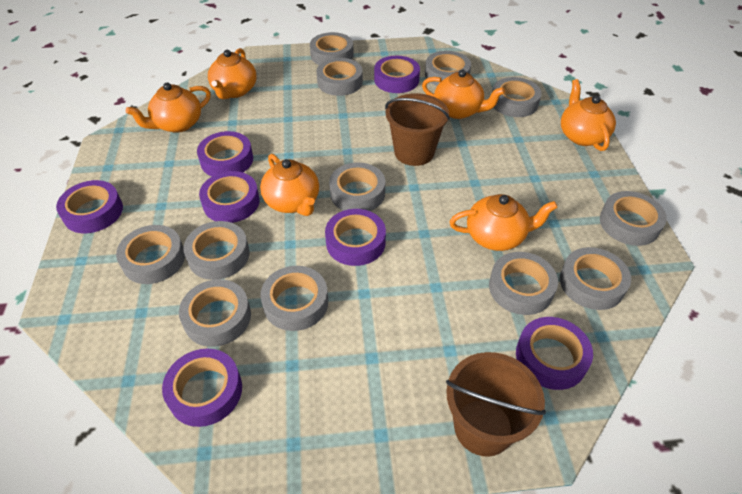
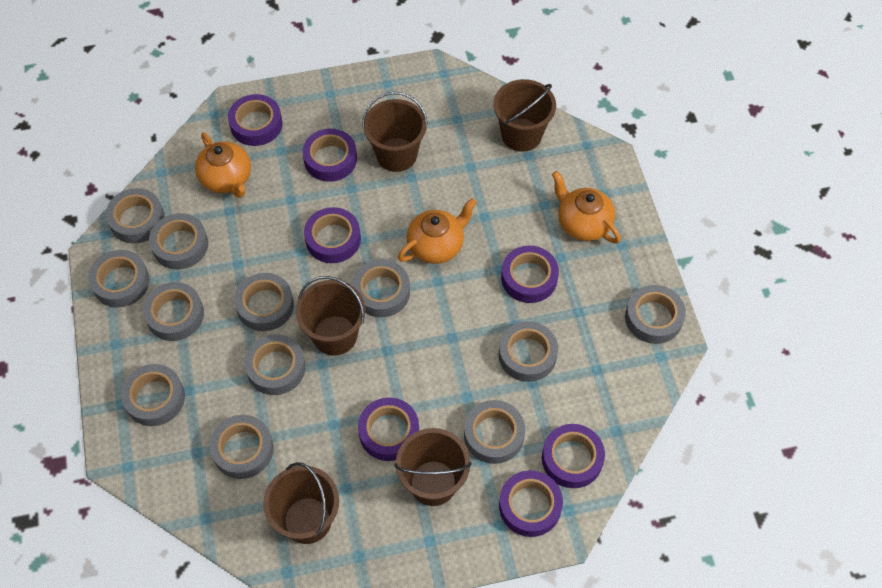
brown bucket: 2 -> 5
orange teapot: 6 -> 3

